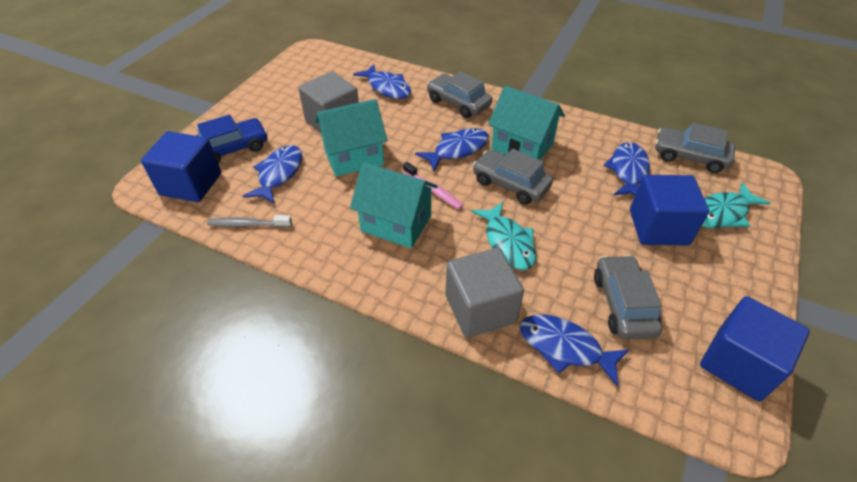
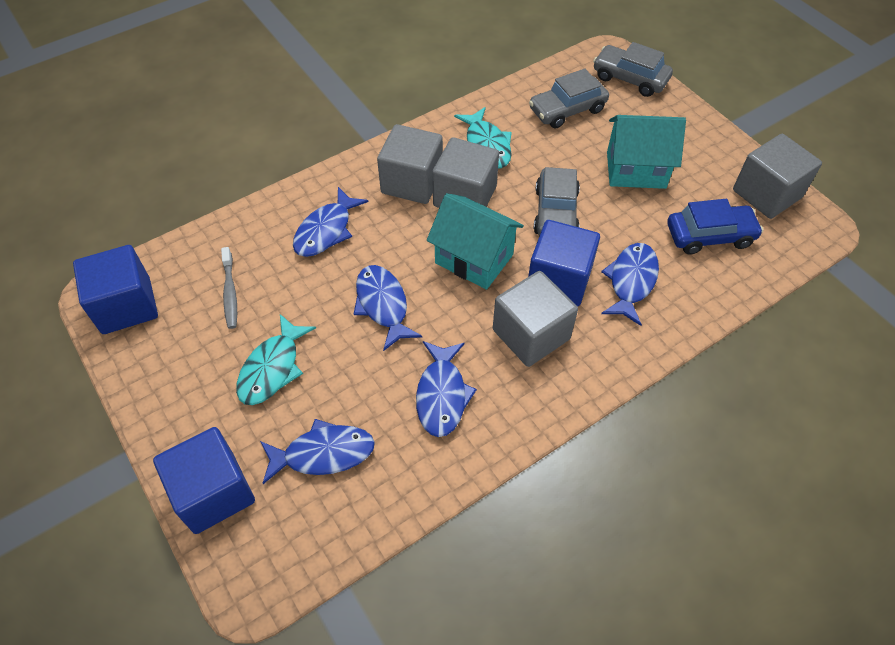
grey car: 4 -> 3
grey cube: 2 -> 4
pink toothbrush: 1 -> 0
turquoise house: 3 -> 2

